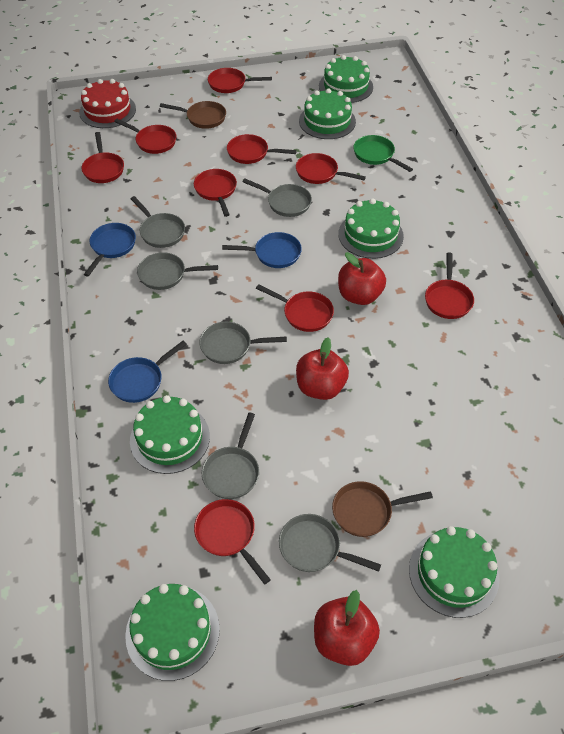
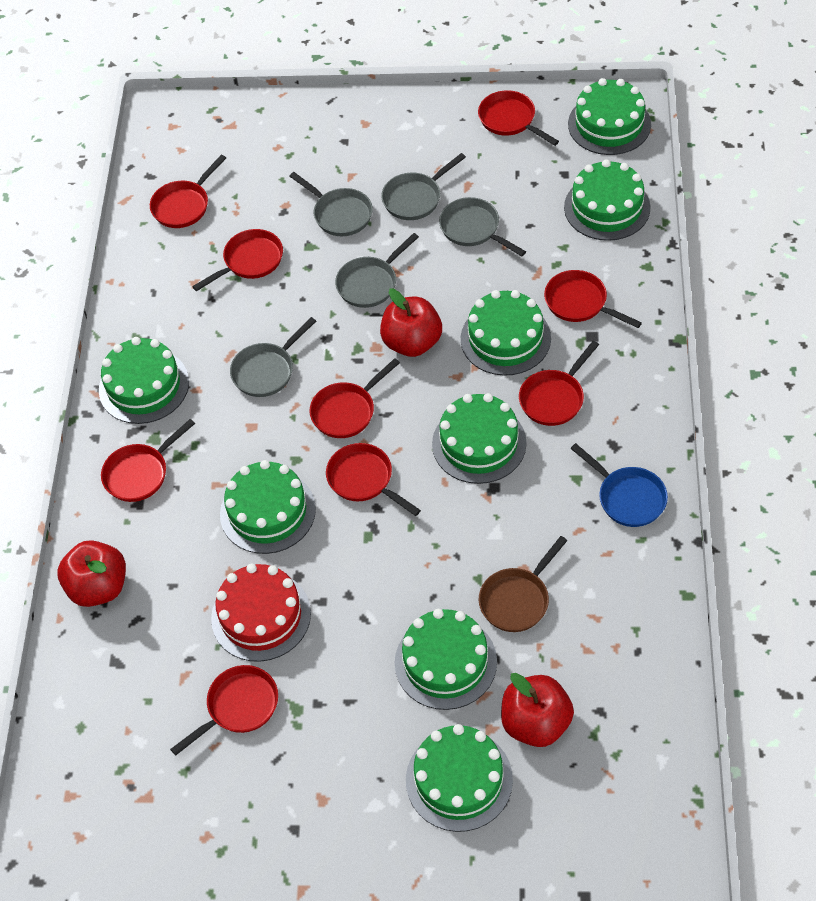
blue pan: 3 -> 1
brown pan: 2 -> 1
green cake: 6 -> 8
green pan: 1 -> 0
grey pan: 6 -> 5

